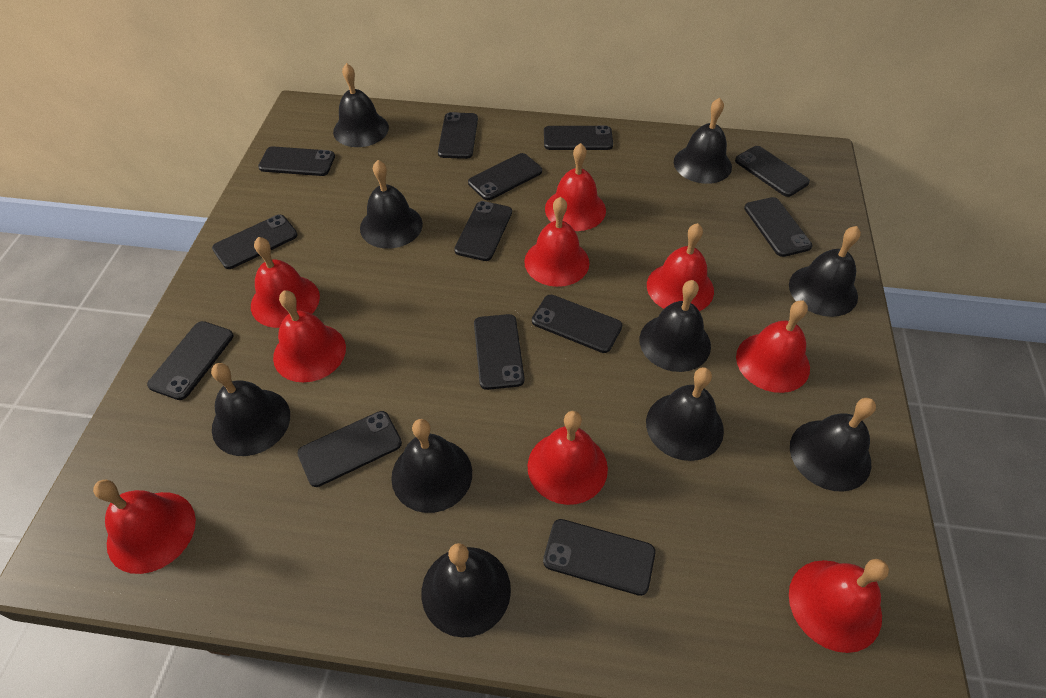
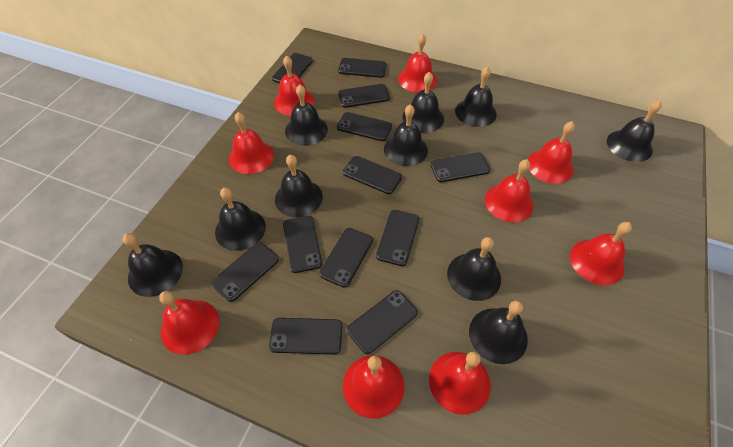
black phone: 13 -> 12

